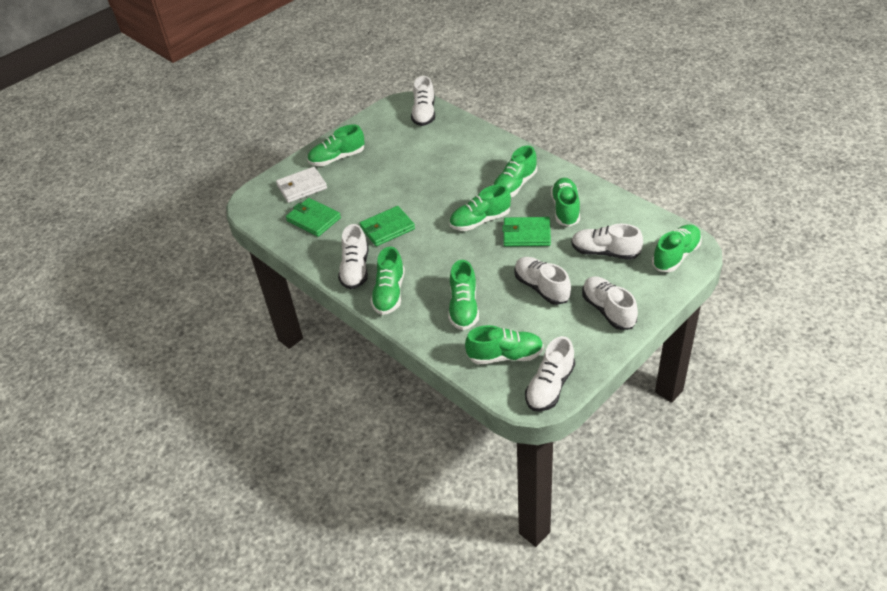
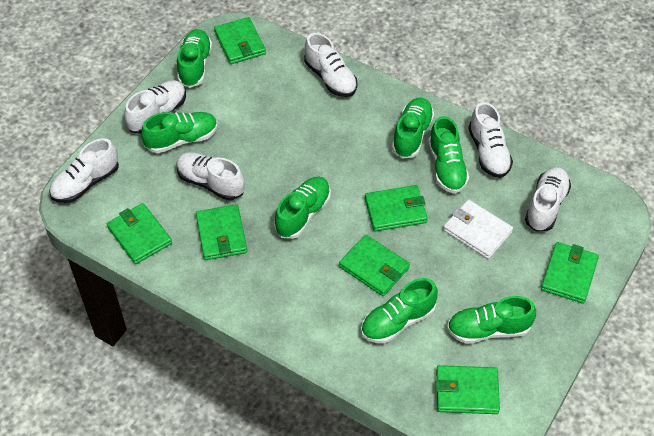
green shoe: 8 -> 7
green wallet: 3 -> 7

